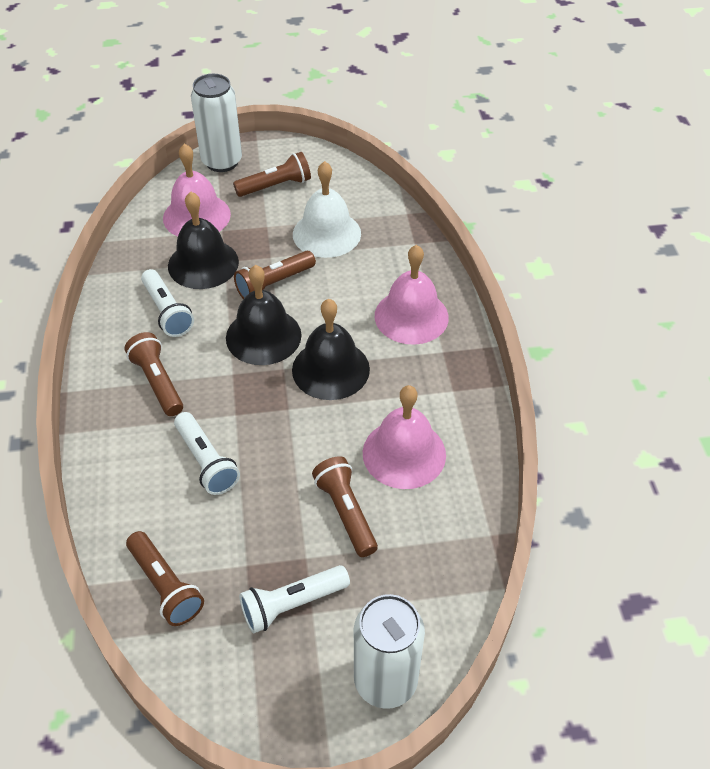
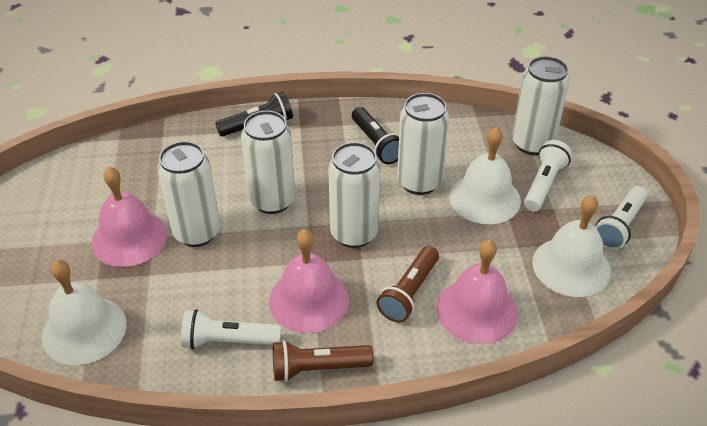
black bell: 3 -> 0
black flashlight: 0 -> 2
brown flashlight: 5 -> 2
white bell: 1 -> 3
white can: 2 -> 5

